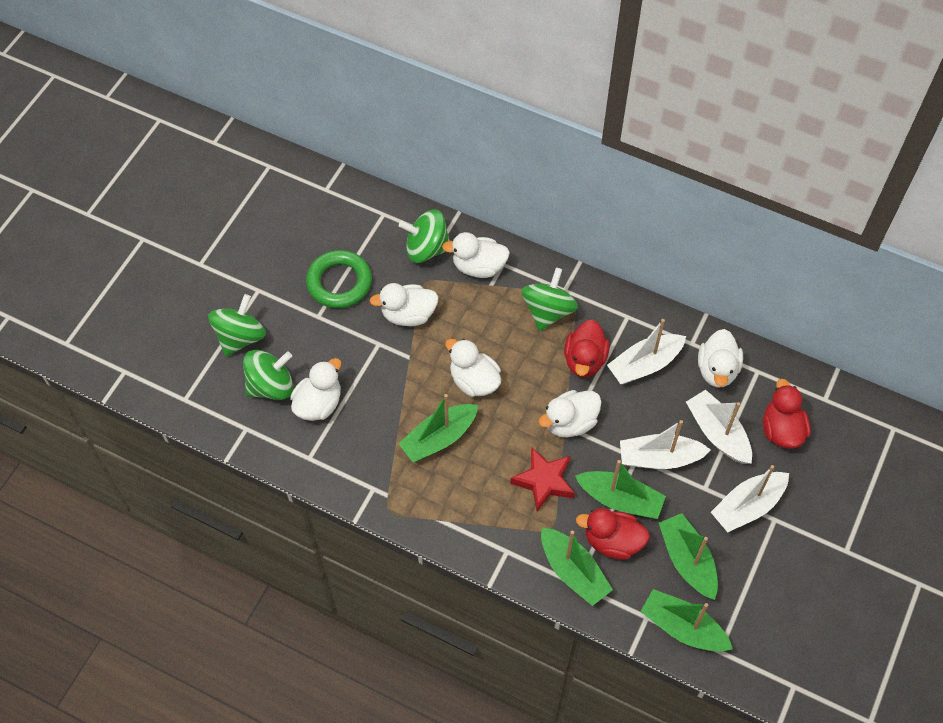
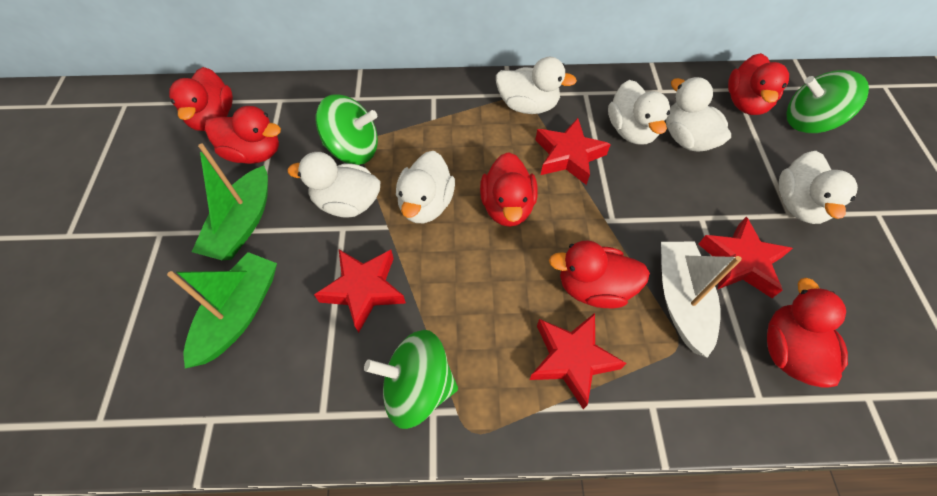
green boat: 5 -> 2
green ring: 1 -> 0
green spinning top: 4 -> 3
red duck: 3 -> 6
red star: 1 -> 4
white boat: 4 -> 1

